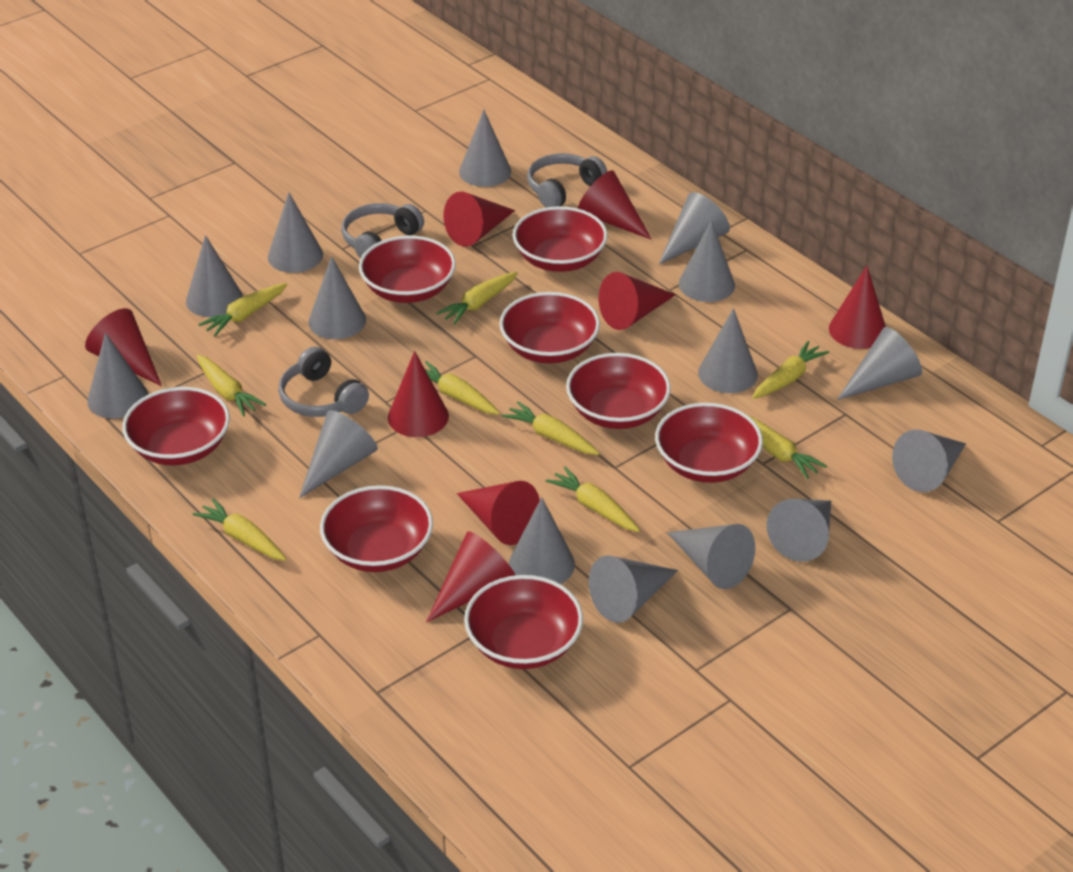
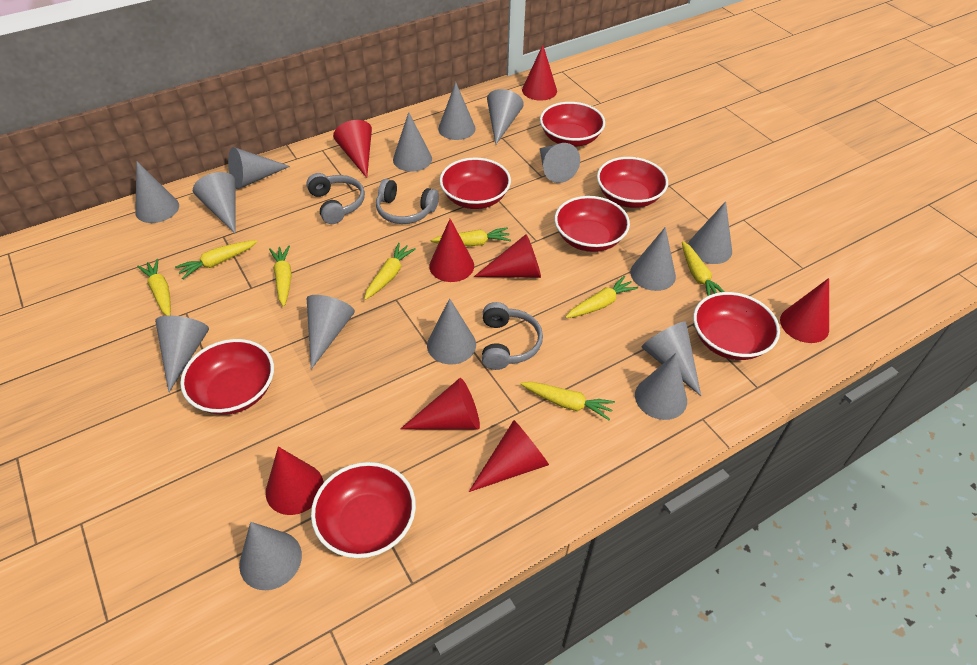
red bowl: 8 -> 7
yellow carrot: 9 -> 8

